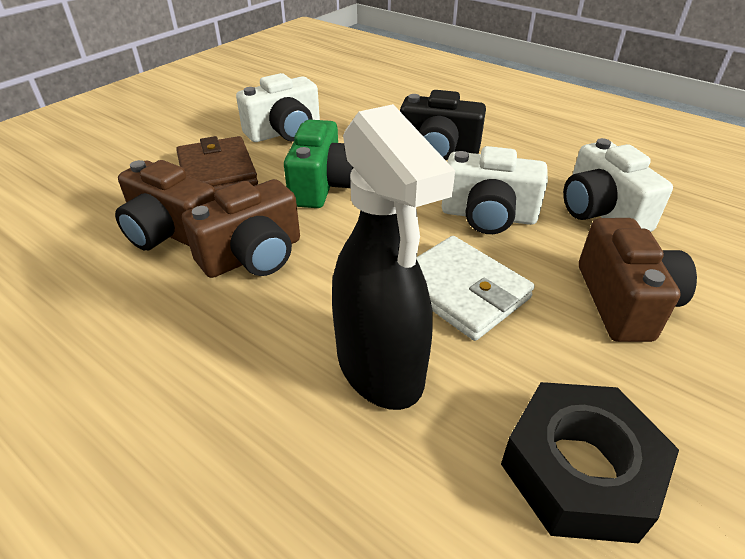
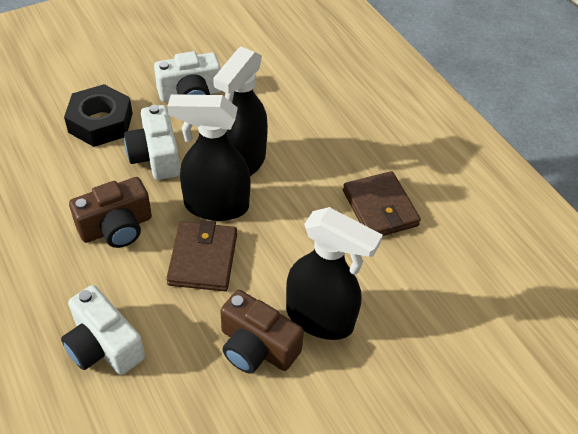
black camera: 1 -> 0
black spray bottle: 1 -> 3
brown camera: 3 -> 2
brown wallet: 1 -> 2
green camera: 1 -> 0
white wallet: 1 -> 0

